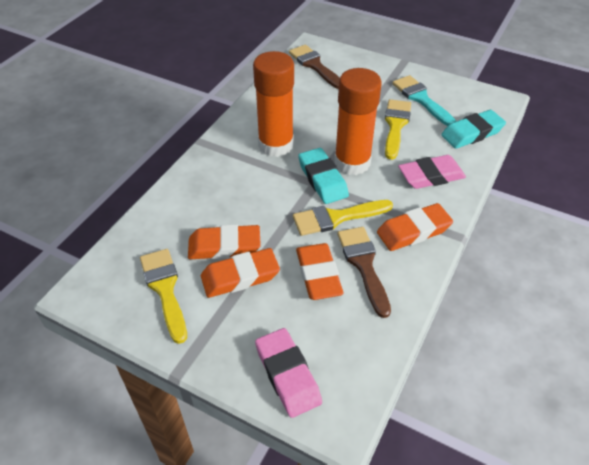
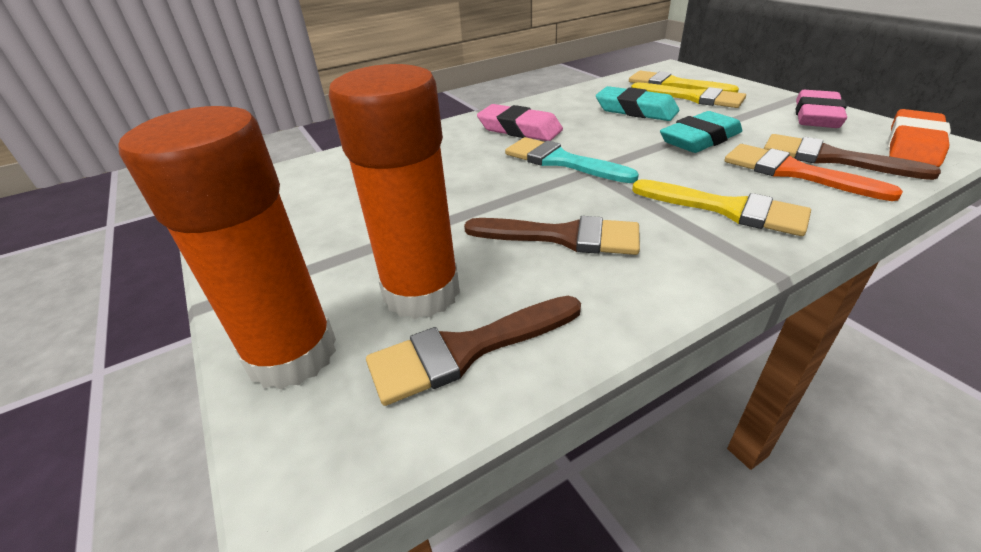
brown brush: 2 -> 3
orange brush: 0 -> 1
orange eraser: 4 -> 1

